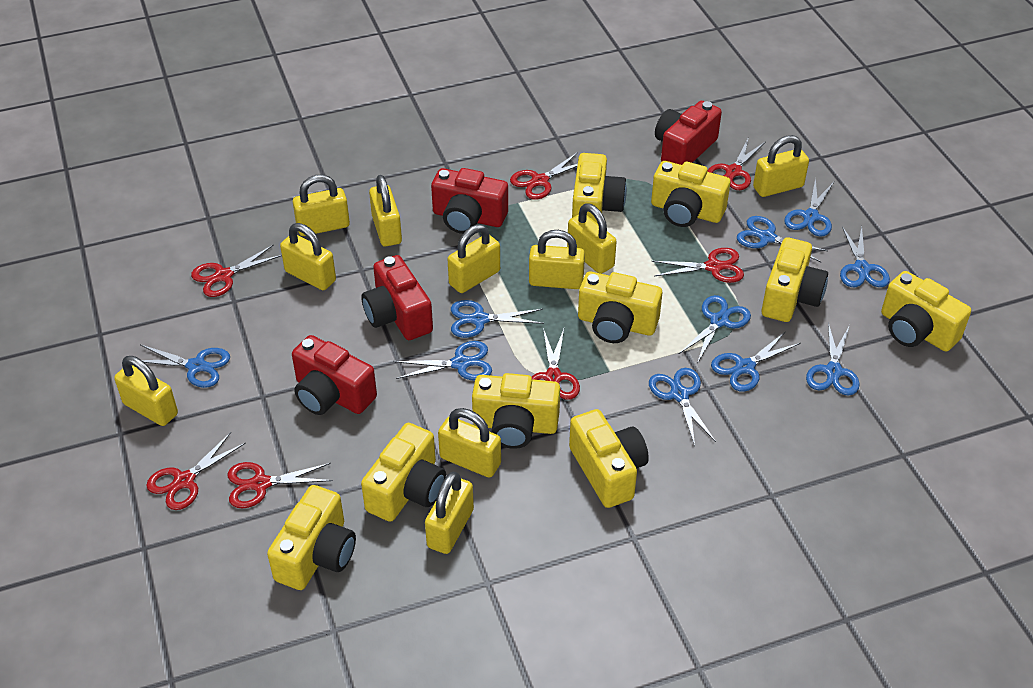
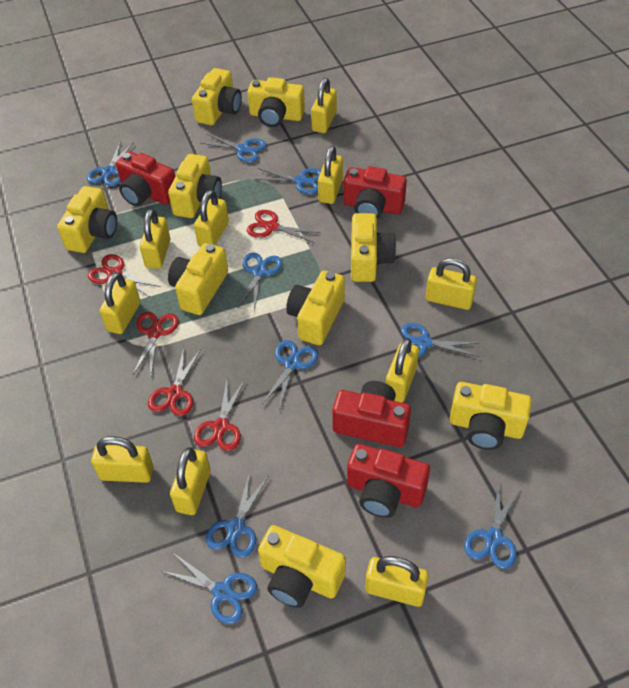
blue scissors: 10 -> 9
red scissors: 7 -> 5

